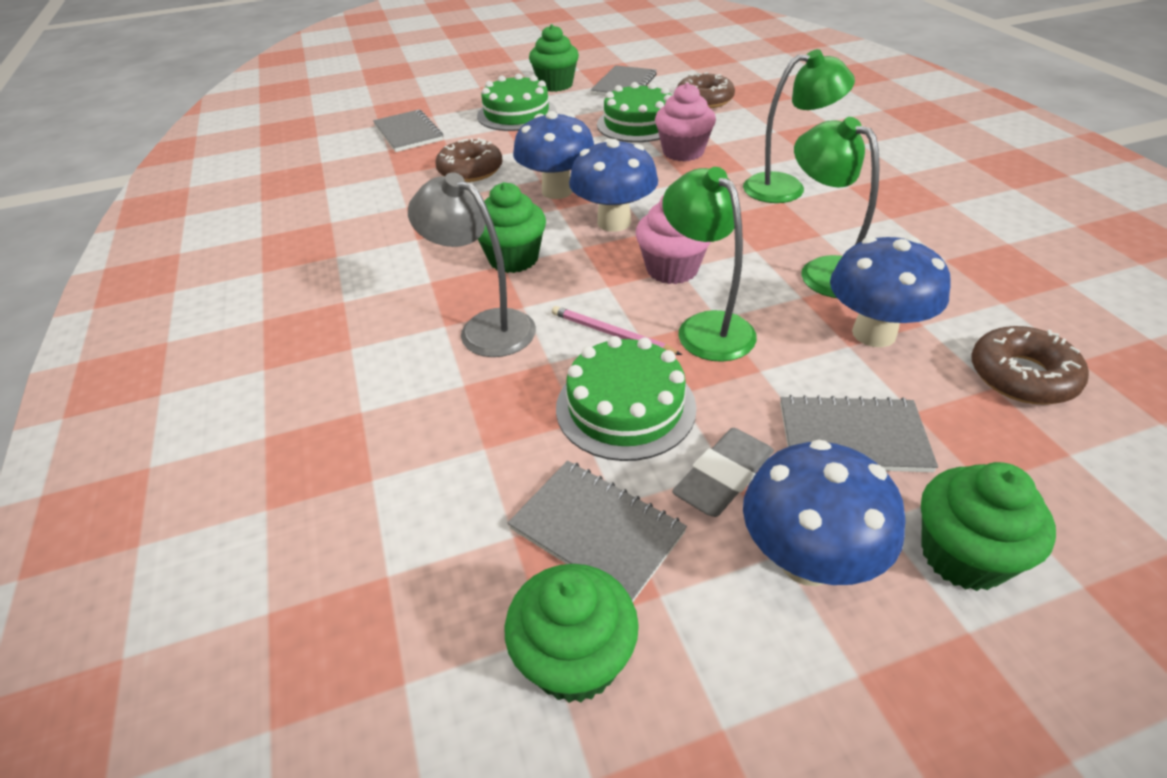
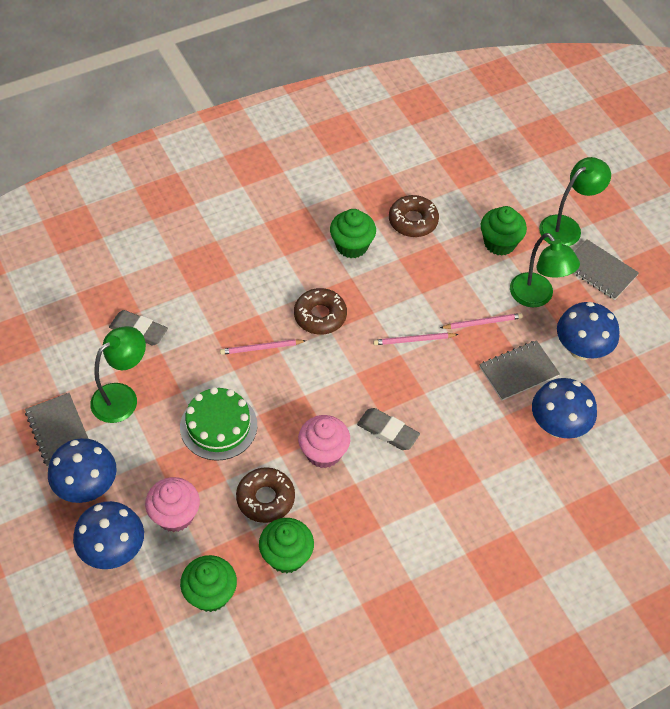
green cake: 3 -> 1
grey eraser: 1 -> 2
grey lamp: 1 -> 0
grey notebook: 4 -> 3
pink pencil: 1 -> 3

